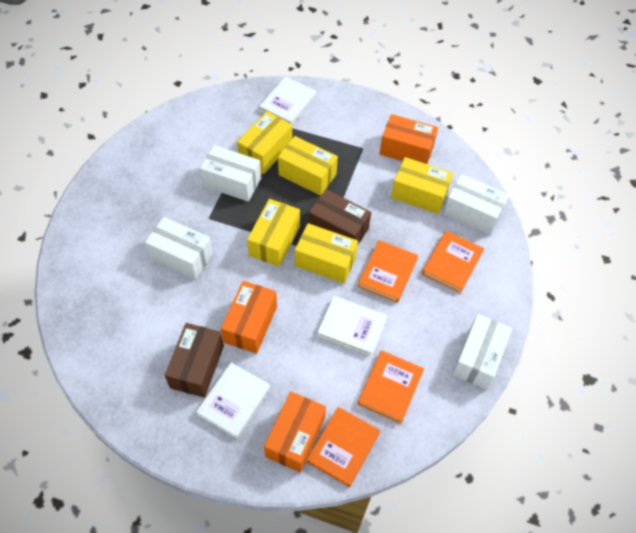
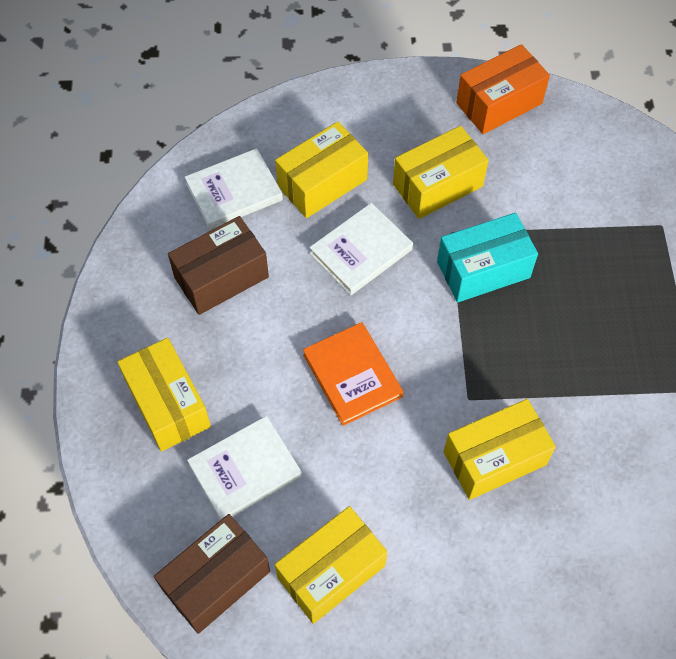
orange book: 4 -> 1
orange box: 3 -> 1
turquoise box: 0 -> 1
white box: 4 -> 0

